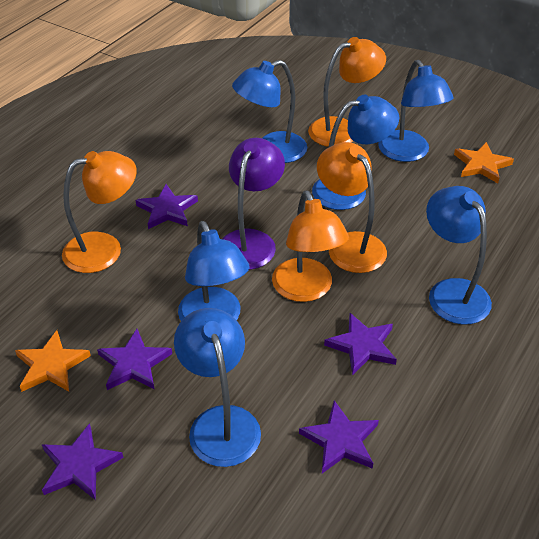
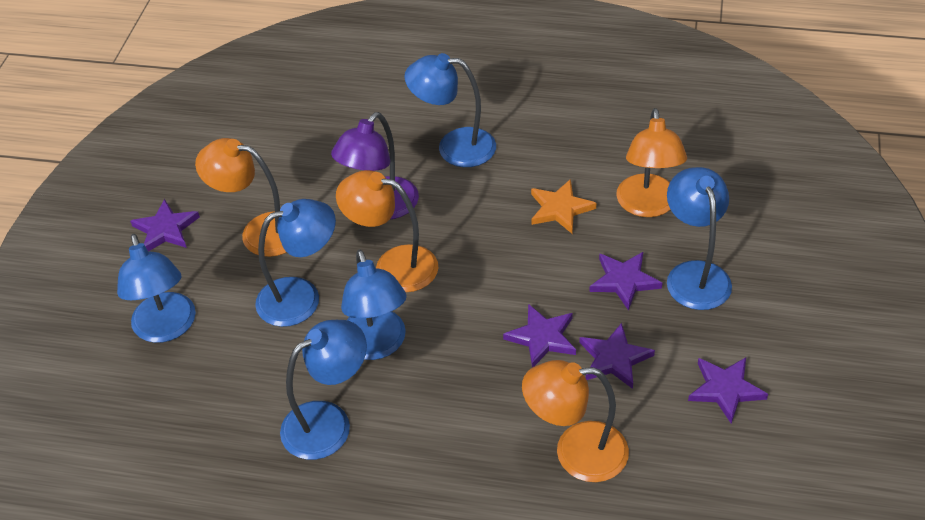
orange star: 2 -> 1

